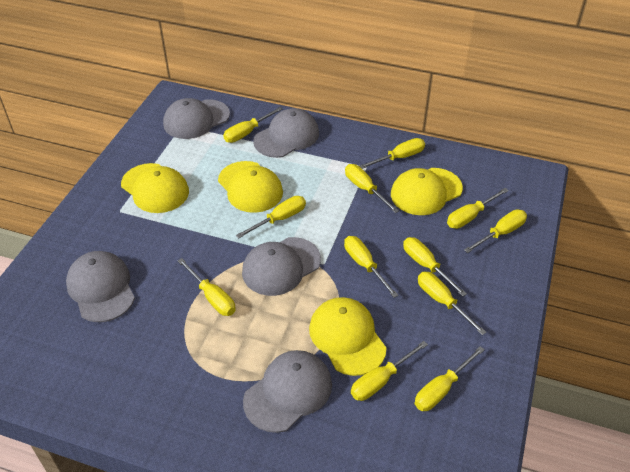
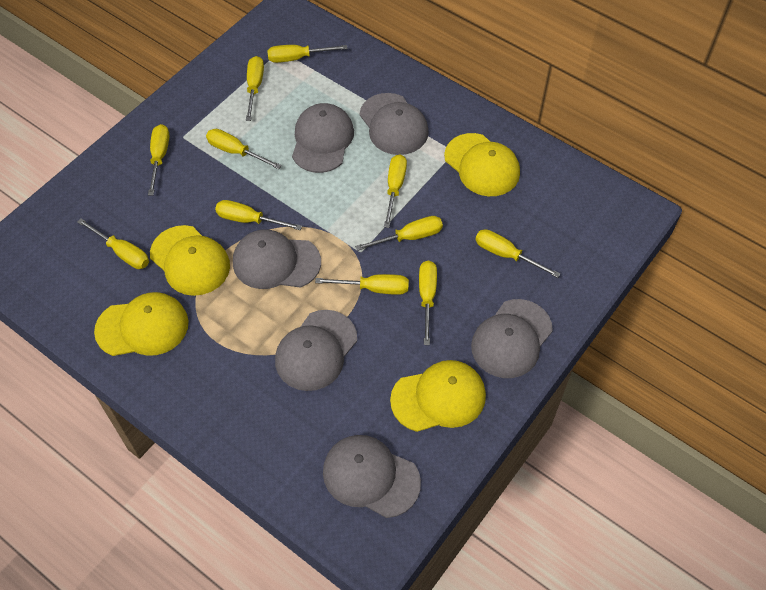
grey cap: 5 -> 6
yellow screwdriver: 12 -> 11

